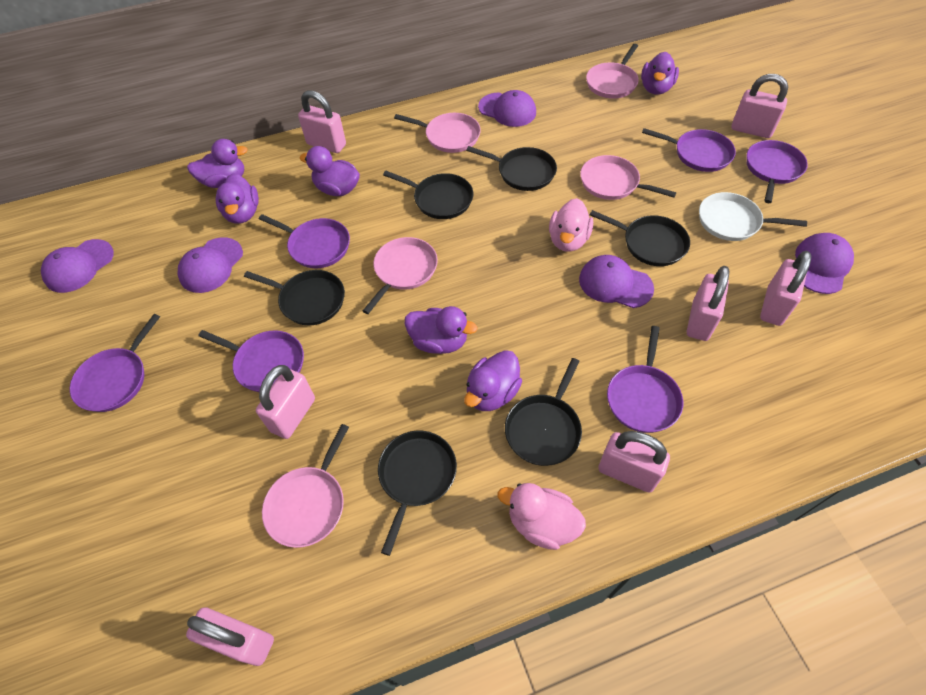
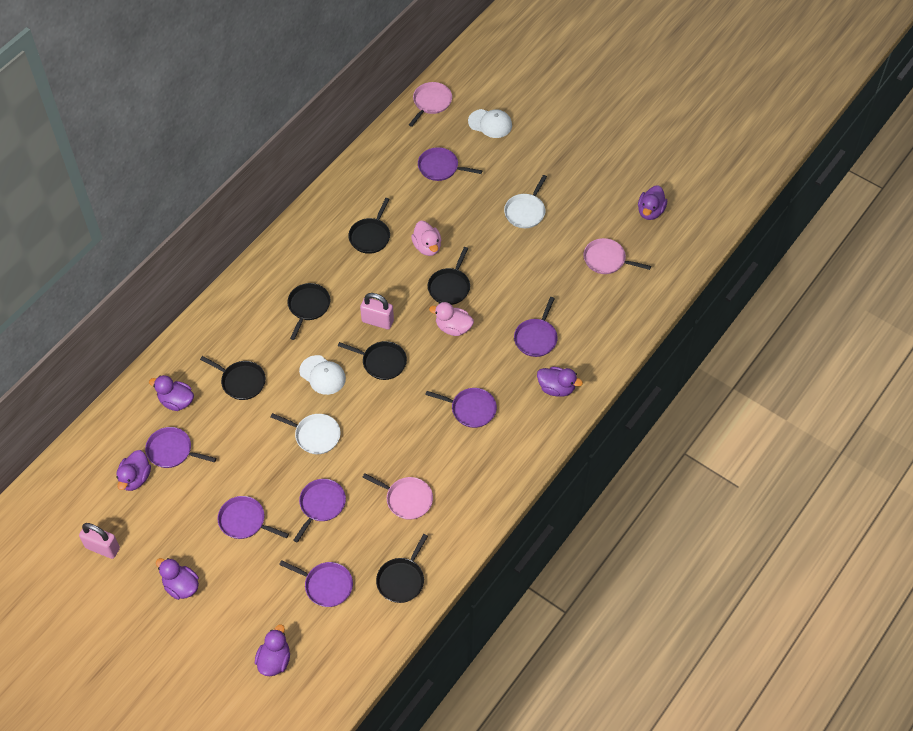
pink padlock: 7 -> 2
pink pan: 5 -> 3
purple cap: 5 -> 0
purple pan: 6 -> 7
white cap: 0 -> 2
white pan: 1 -> 2

